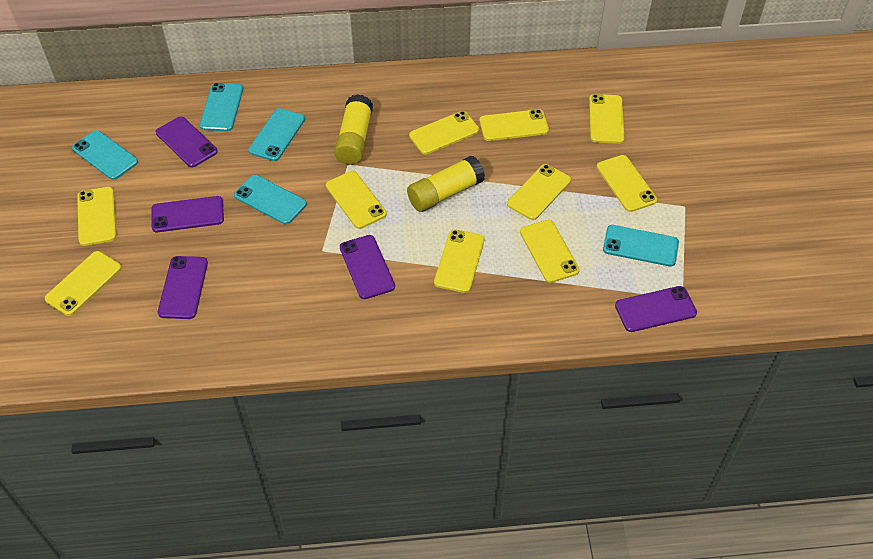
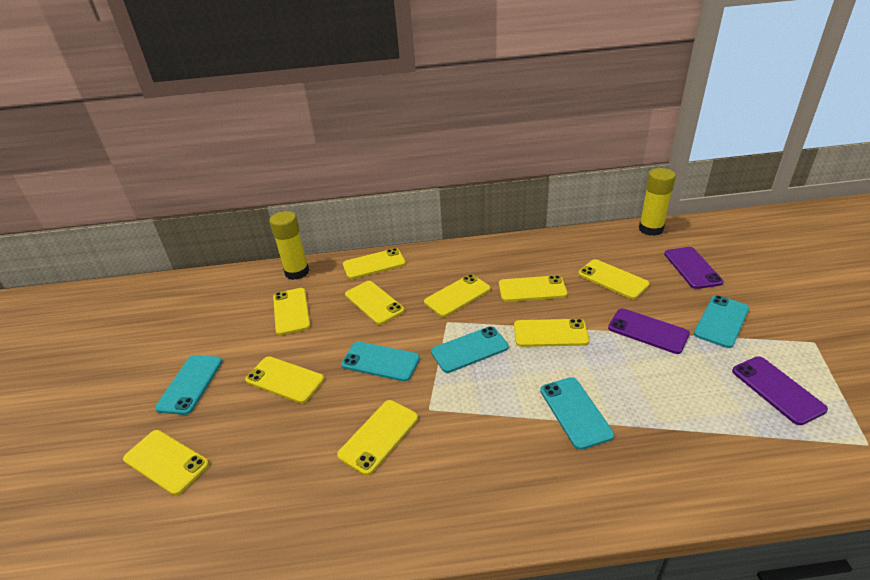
purple phone: 5 -> 3

